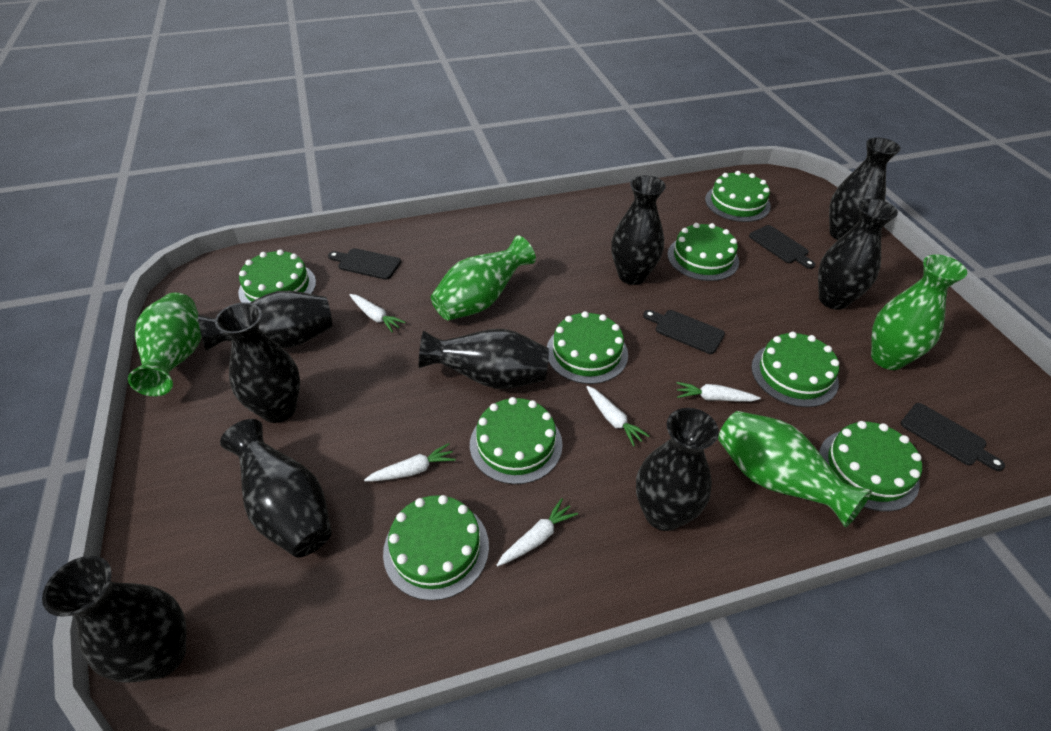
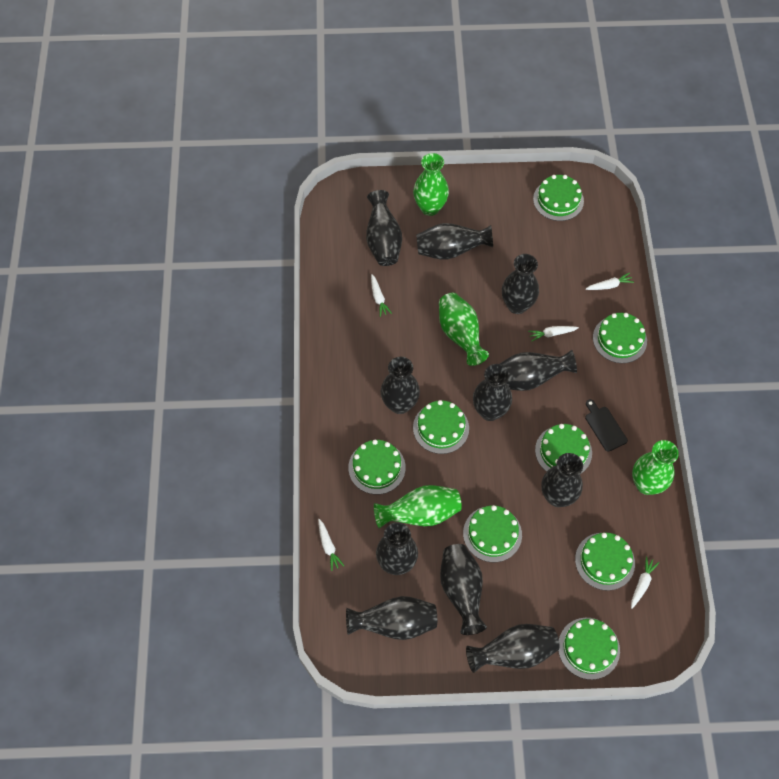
black cutting board: 4 -> 1
black vase: 9 -> 11

